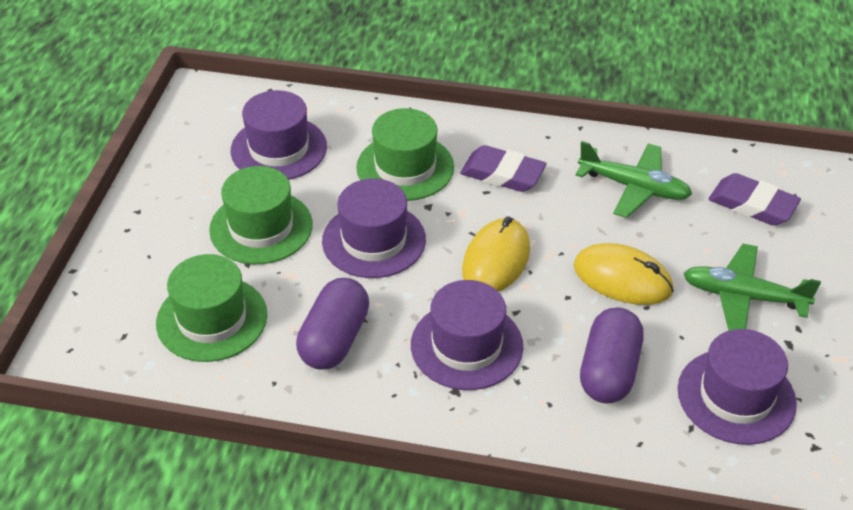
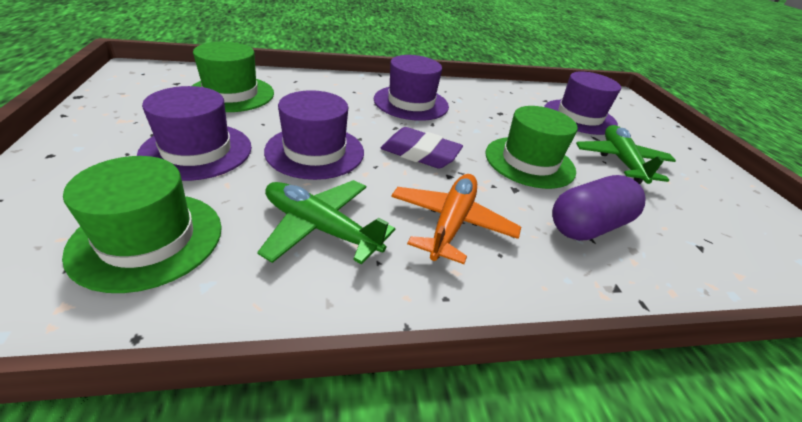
orange plane: 0 -> 1
purple capsule: 2 -> 1
purple eraser: 2 -> 1
yellow mouse: 2 -> 0

